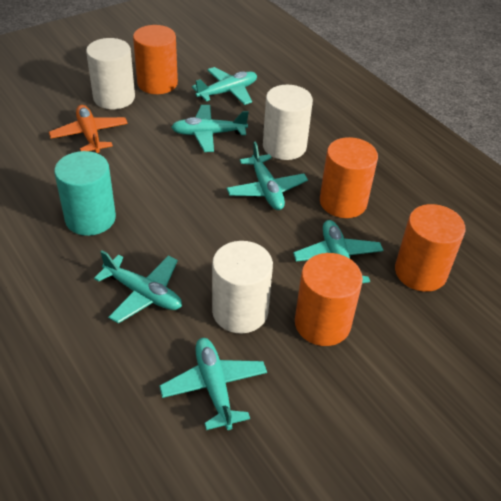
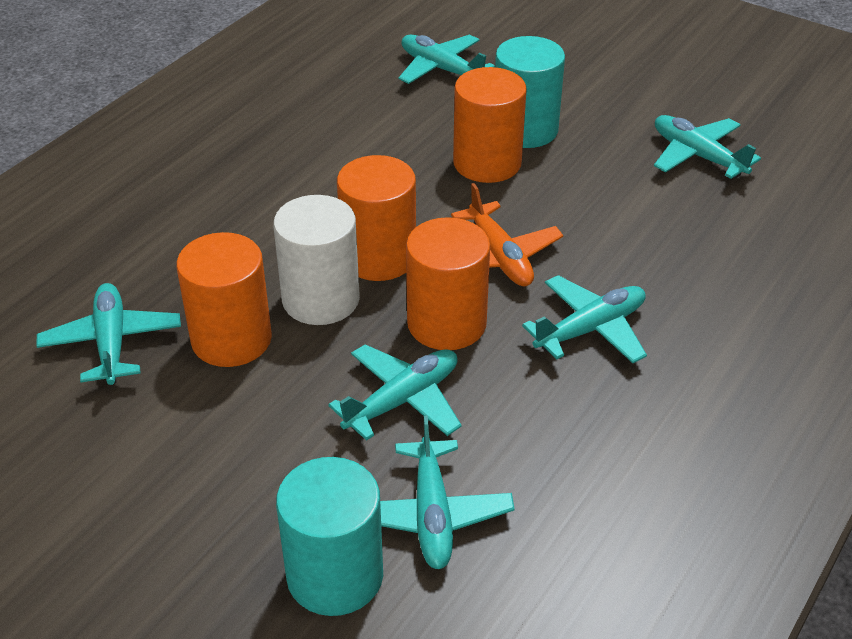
turquoise cylinder: 1 -> 2
white cylinder: 3 -> 1

